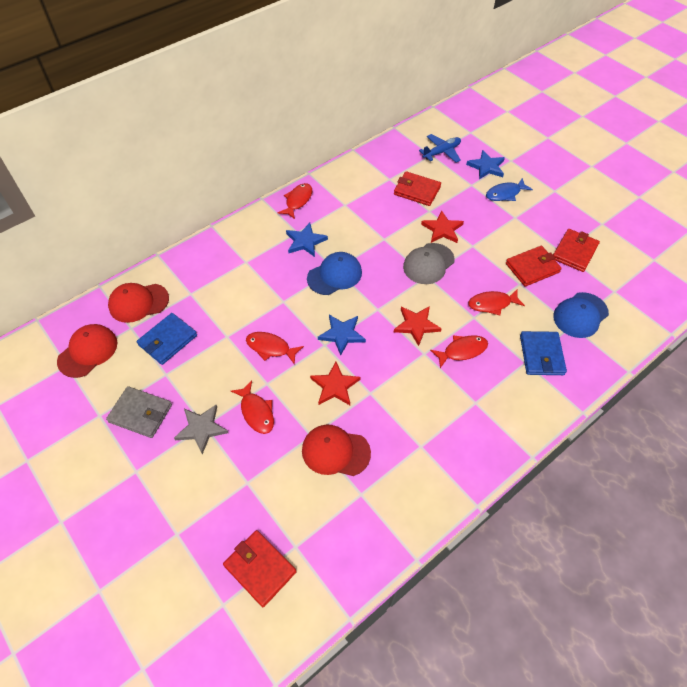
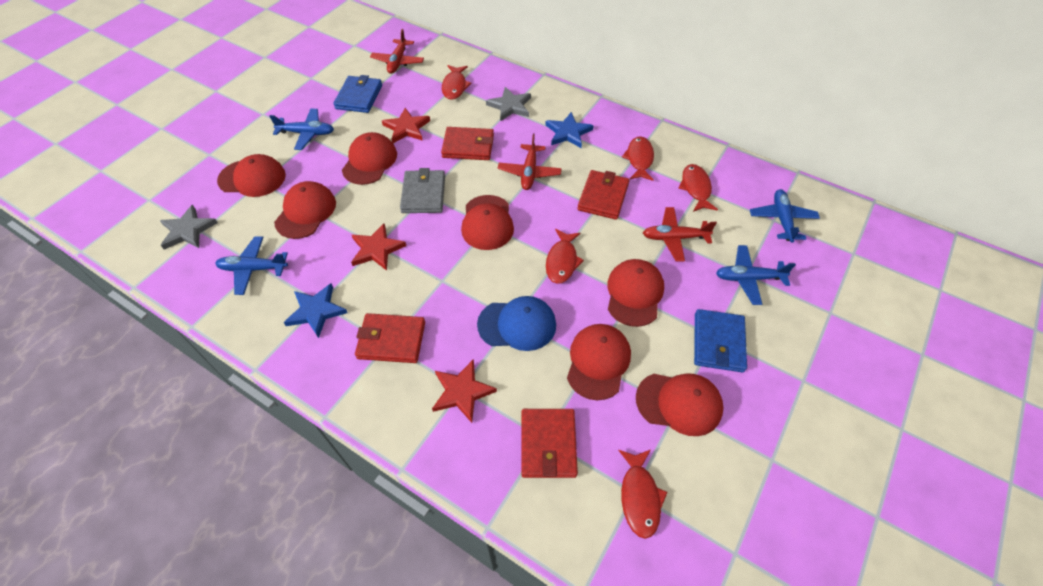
blue cap: 2 -> 1
blue fish: 1 -> 0
blue plane: 1 -> 4
blue star: 3 -> 2
grey cap: 1 -> 0
grey star: 1 -> 2
red cap: 3 -> 7
red plane: 0 -> 3

